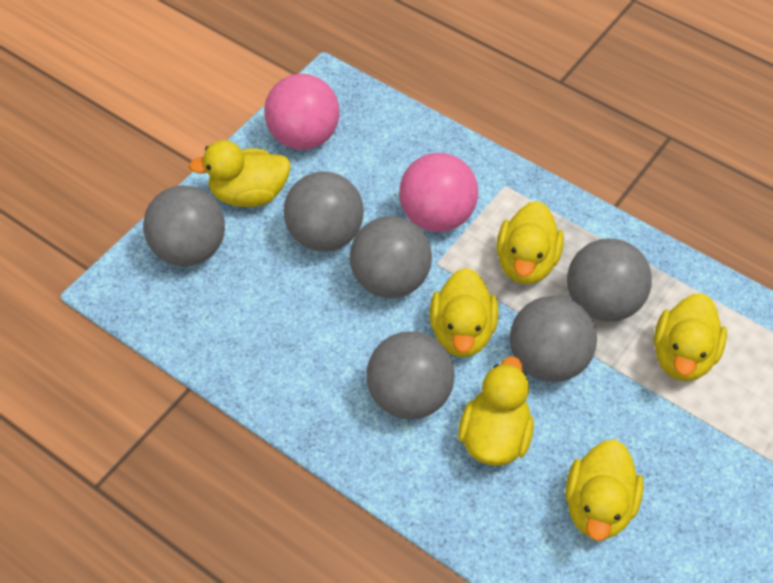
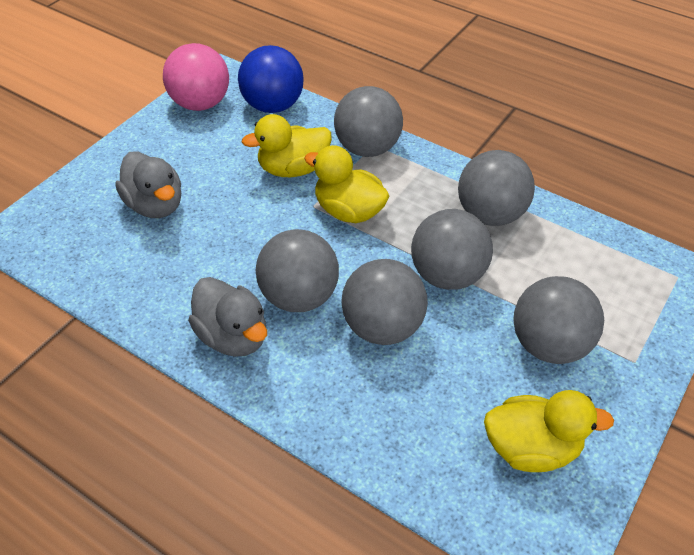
blue ball: 0 -> 1
grey duck: 0 -> 2
pink ball: 2 -> 1
yellow duck: 6 -> 3

